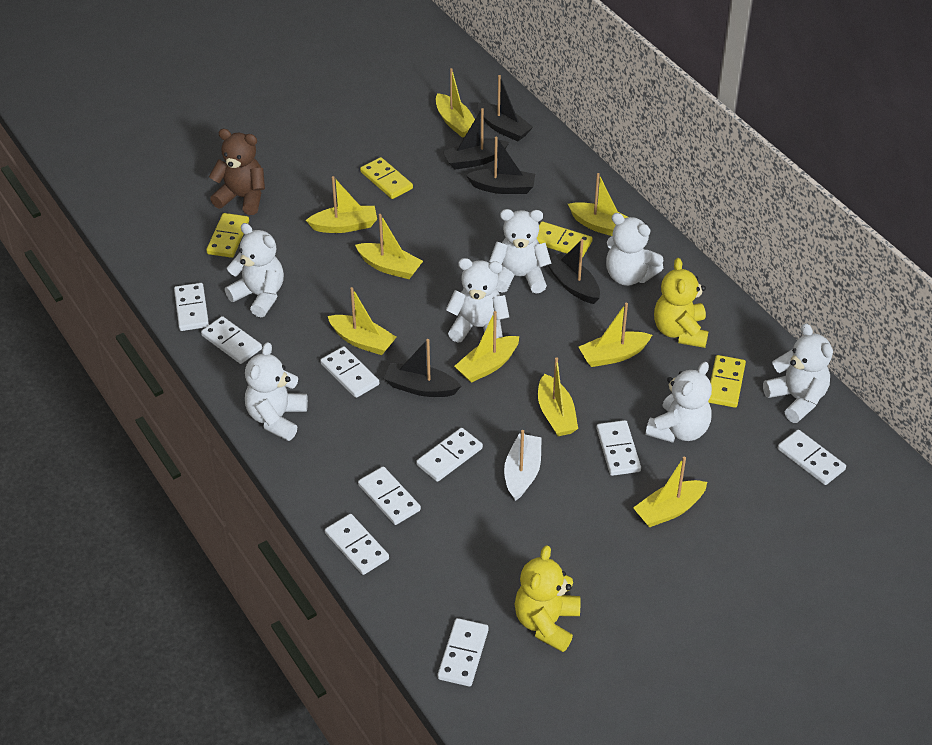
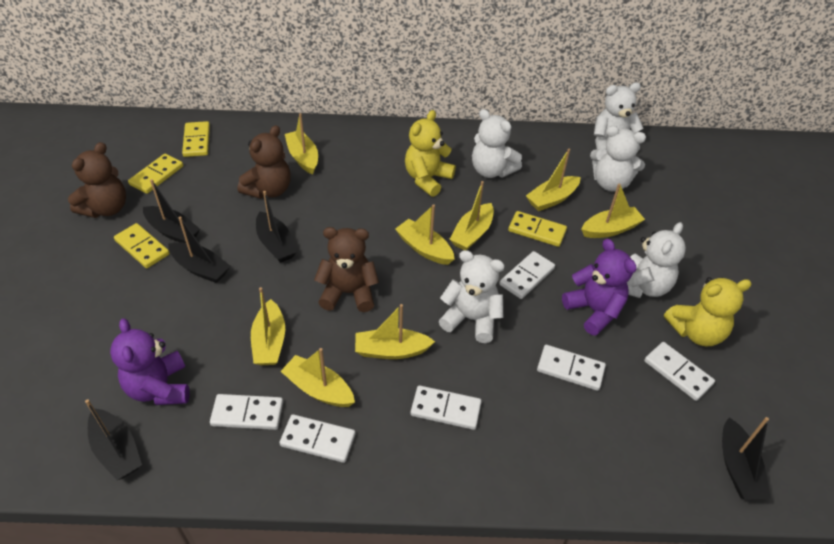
brown teddy bear: 1 -> 3
purple teddy bear: 0 -> 2
white boat: 1 -> 0
white domino: 9 -> 6
white teddy bear: 7 -> 5
yellow boat: 9 -> 8

